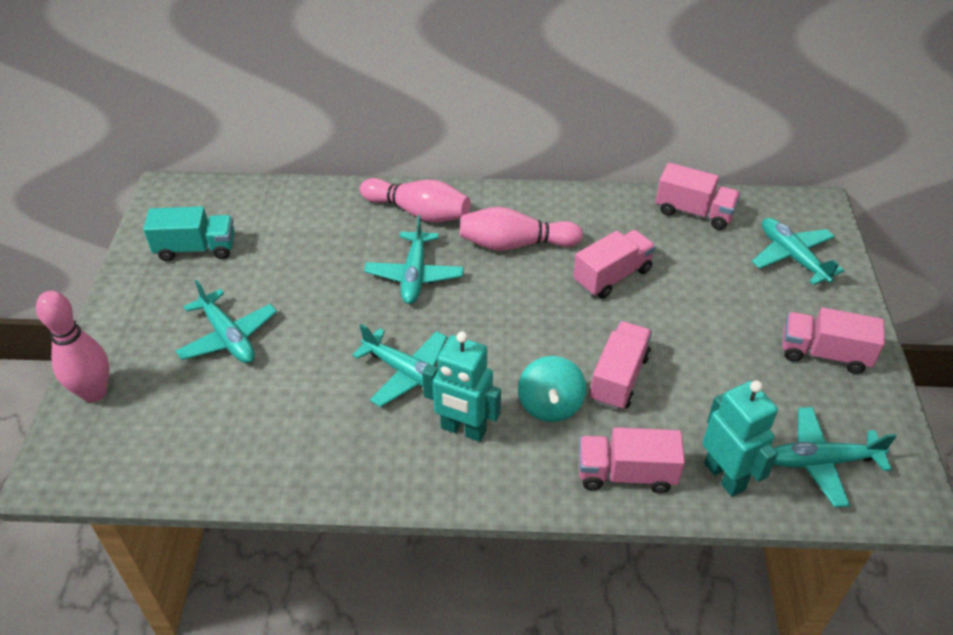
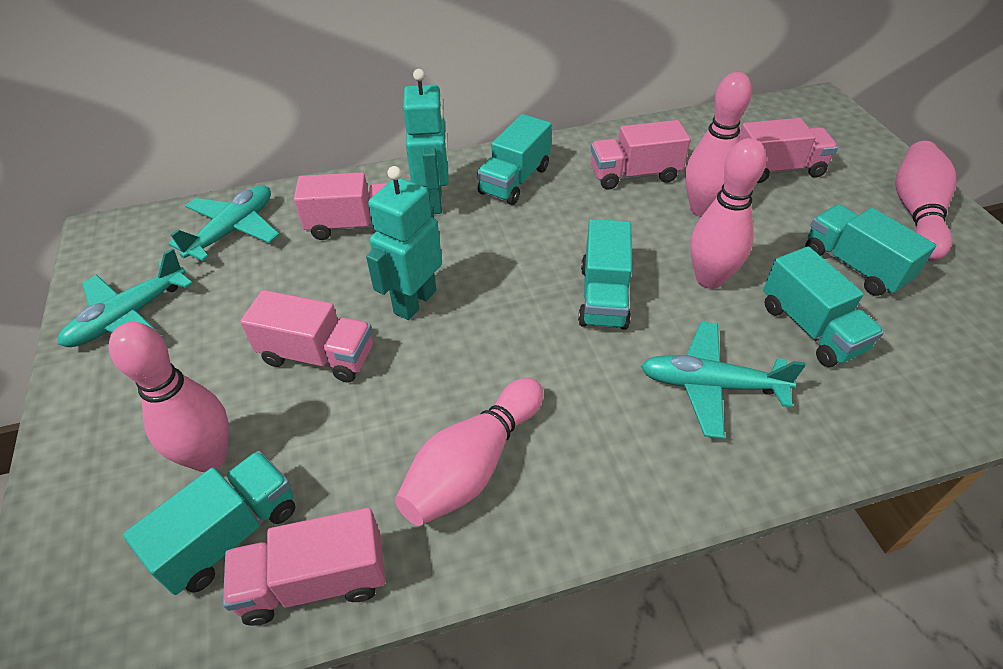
pink bowling pin: 3 -> 5
turquoise plane: 5 -> 3
turquoise spinning top: 1 -> 0
turquoise truck: 1 -> 5

